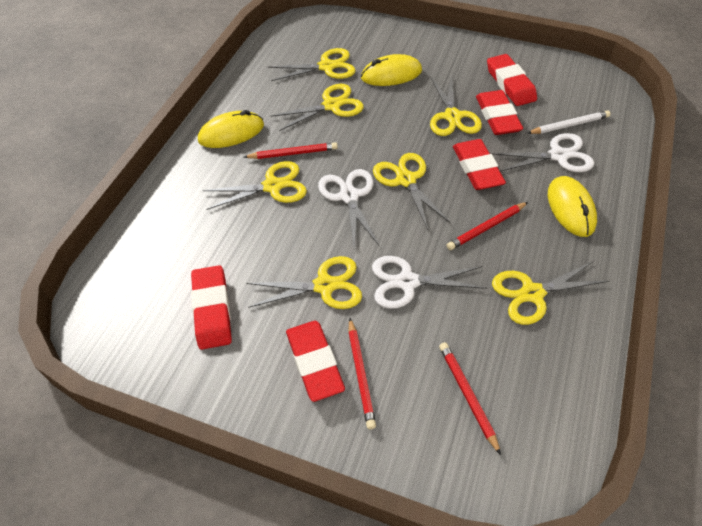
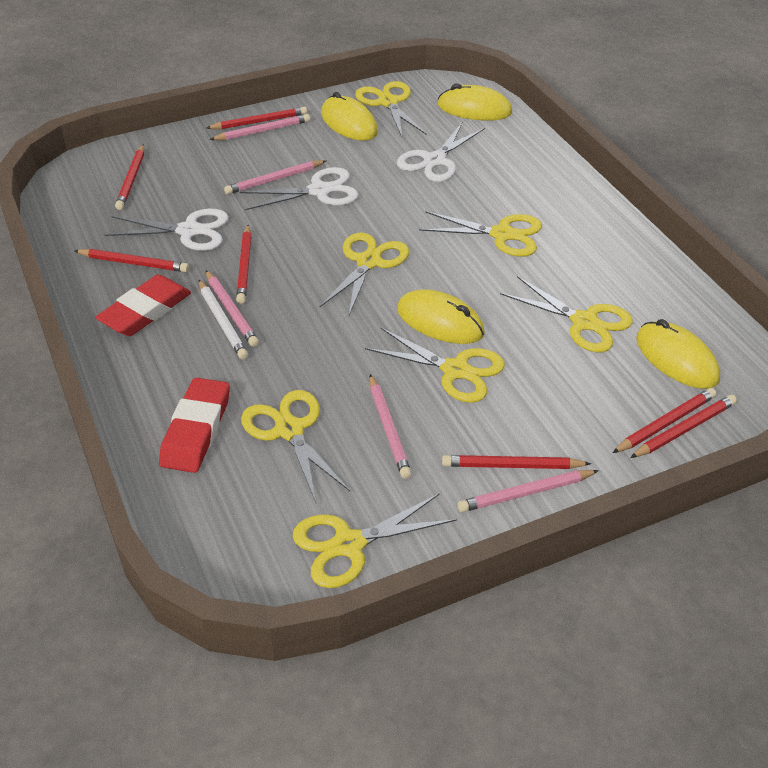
pink pencil: 0 -> 5
red eraser: 5 -> 2
red pencil: 4 -> 7
yellow mouse: 3 -> 4

